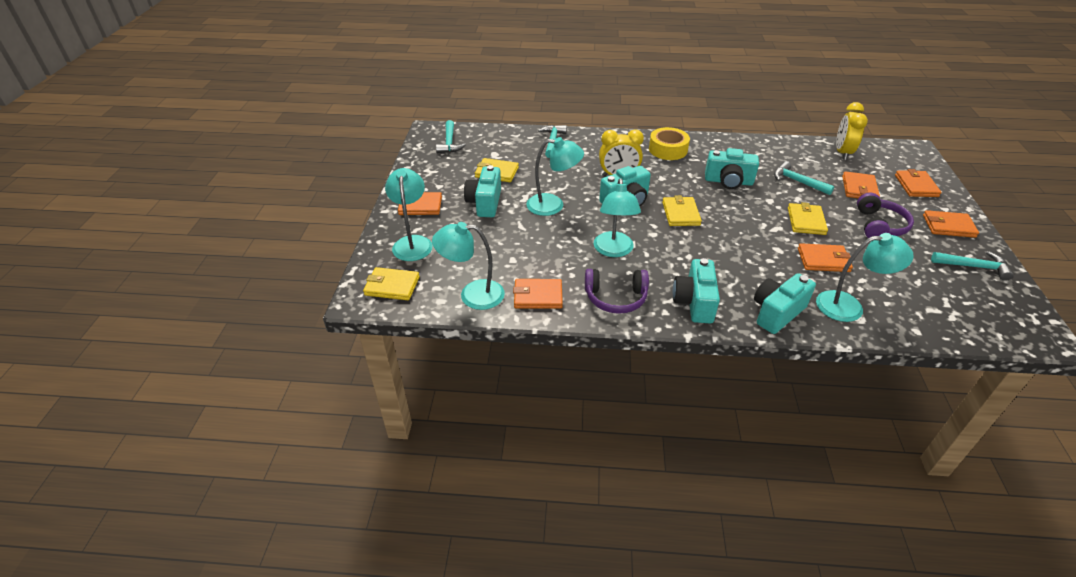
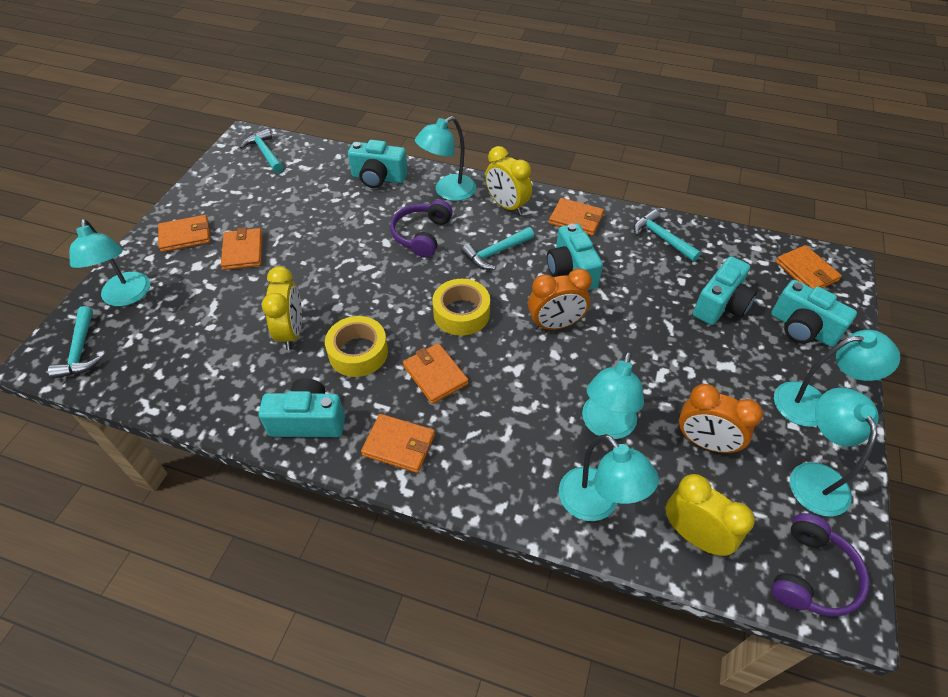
orange clock: 0 -> 2
turquoise lamp: 5 -> 6
yellow clock: 2 -> 3
yellow tape: 1 -> 2
yellow wallet: 4 -> 0

